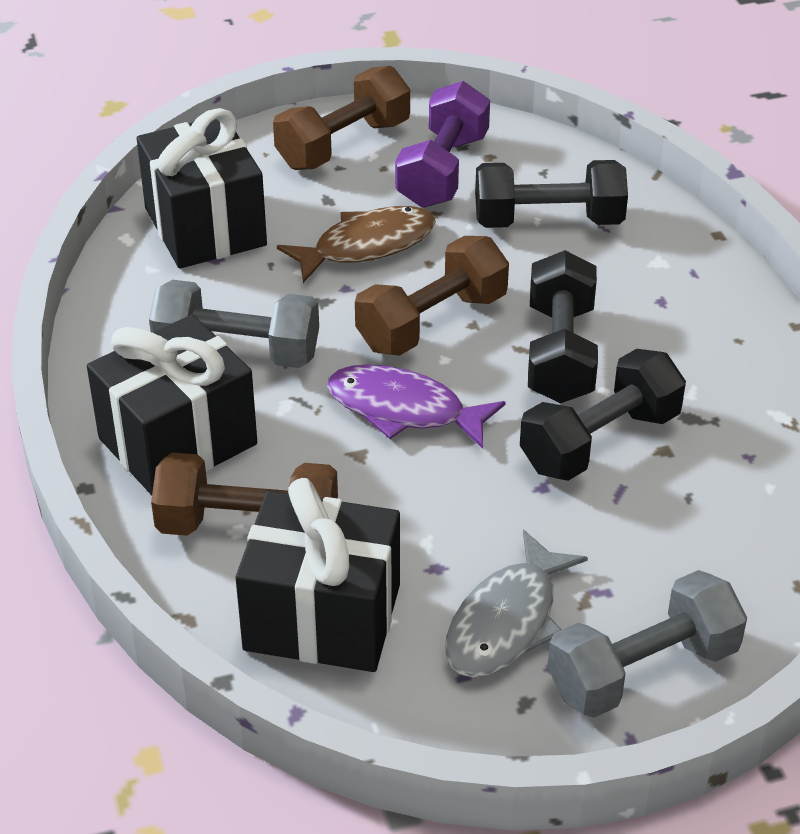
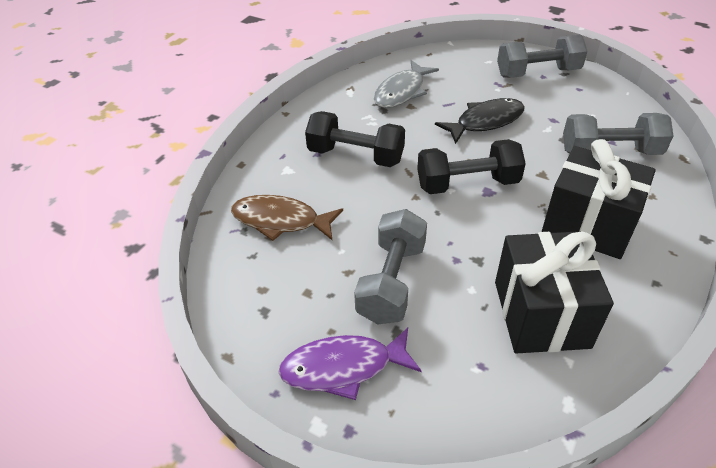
black dumbbell: 3 -> 2
black fish: 0 -> 1
black gift: 3 -> 2
brown dumbbell: 3 -> 0
grey dumbbell: 2 -> 3
purple dumbbell: 1 -> 0

